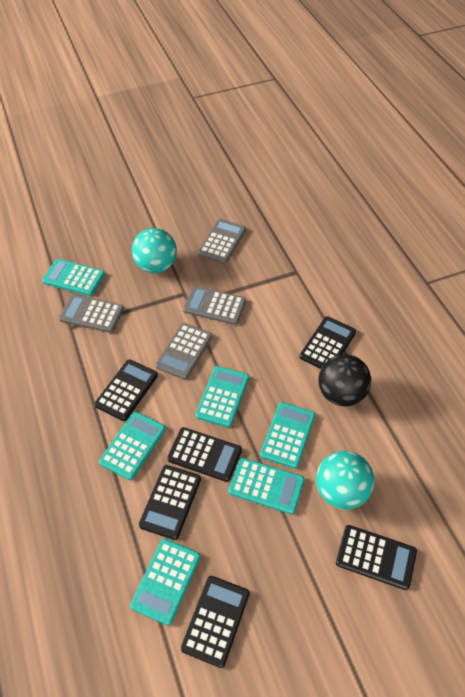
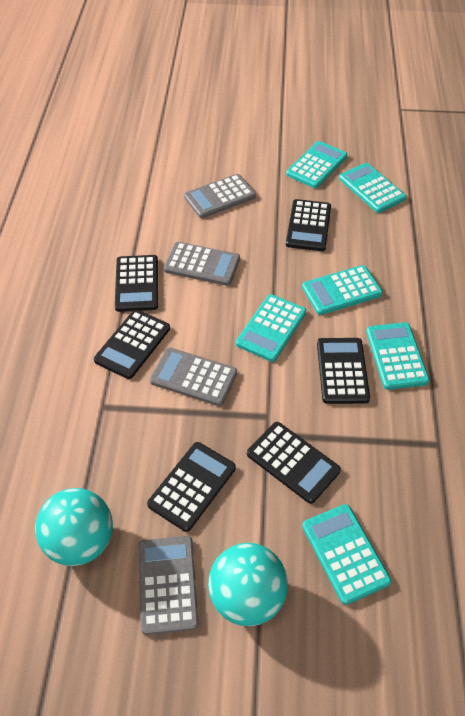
black ball: 1 -> 0

